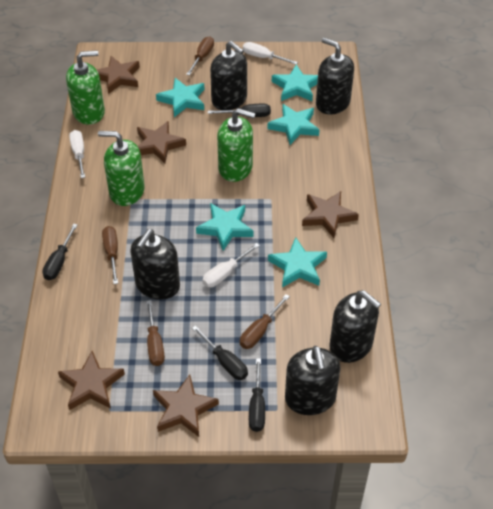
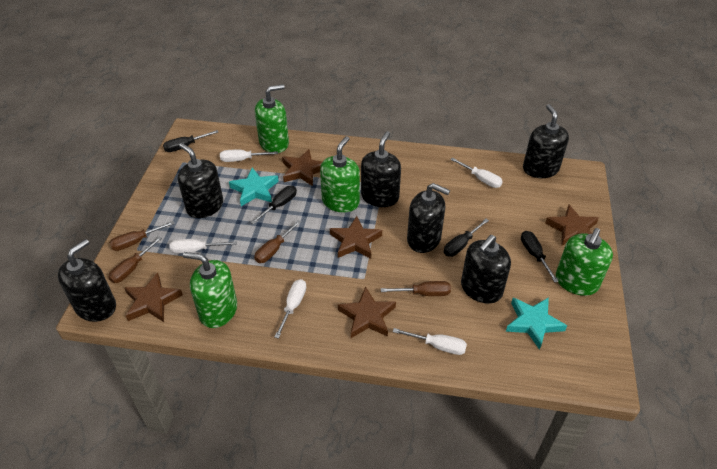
black soap dispenser: 5 -> 6
green soap dispenser: 3 -> 4
turquoise star: 5 -> 2
white screwdriver: 3 -> 5

